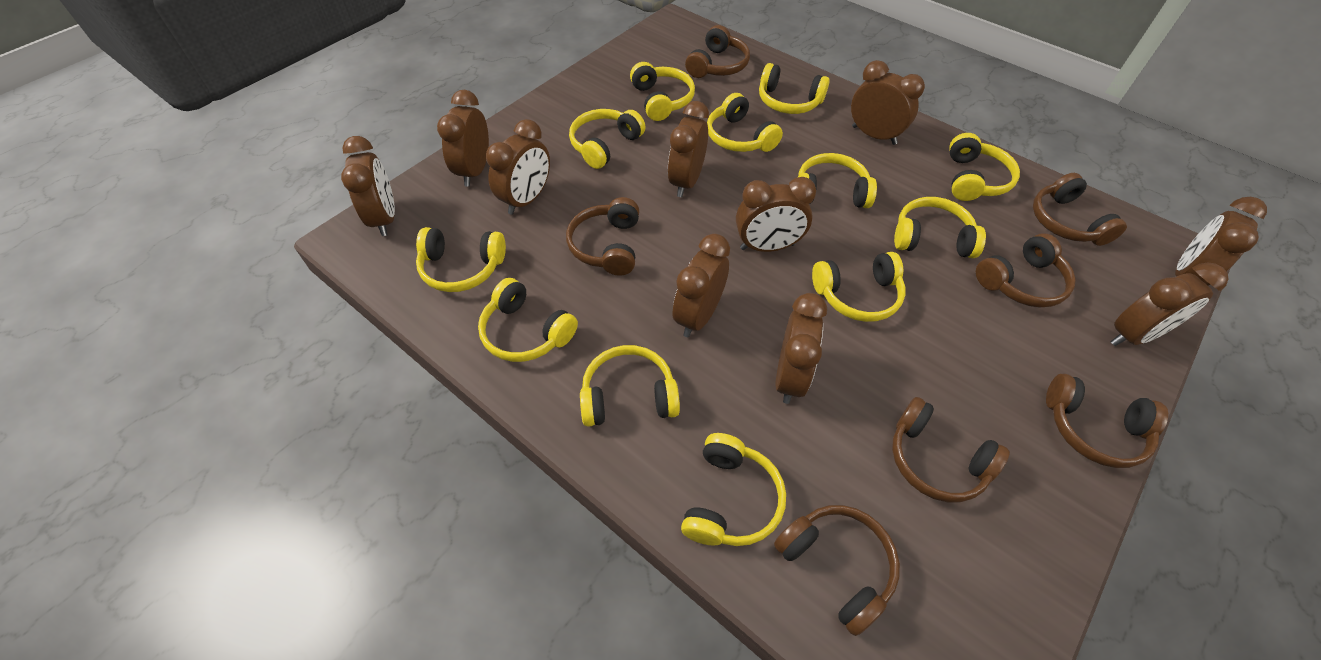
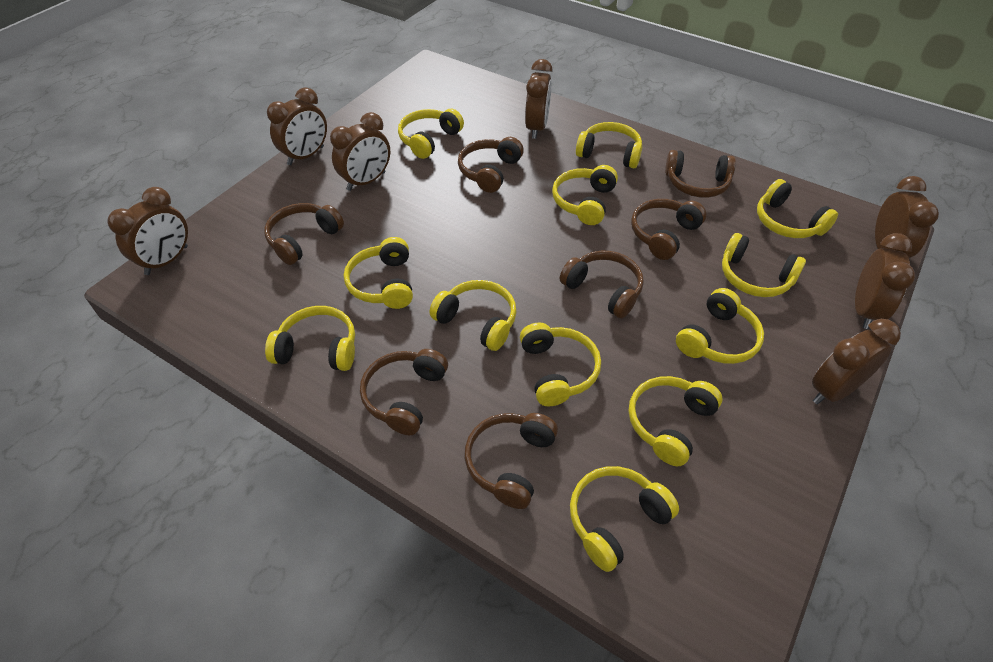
brown clock: 10 -> 7

